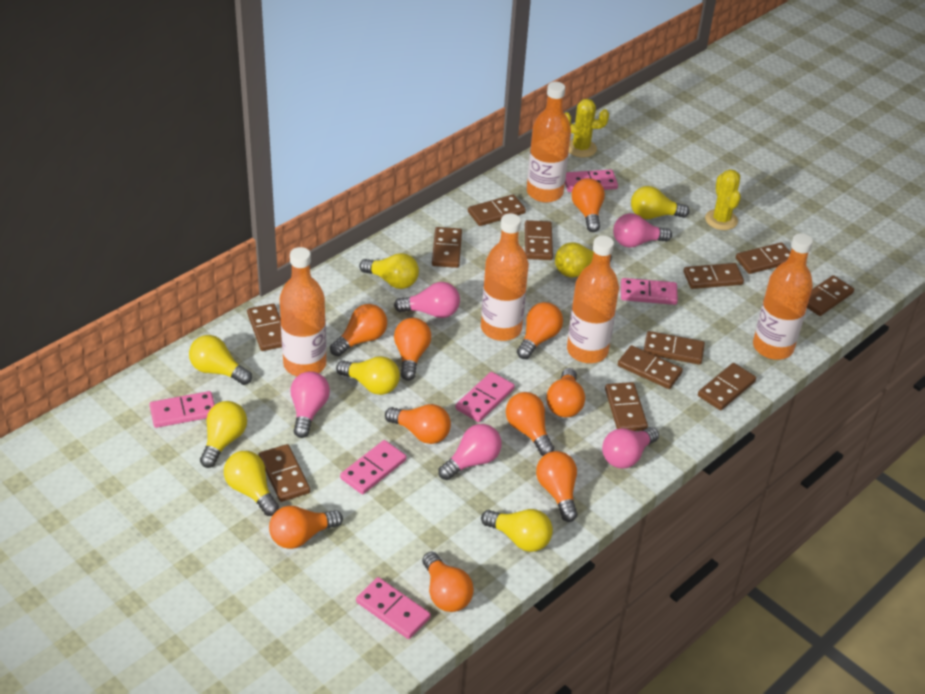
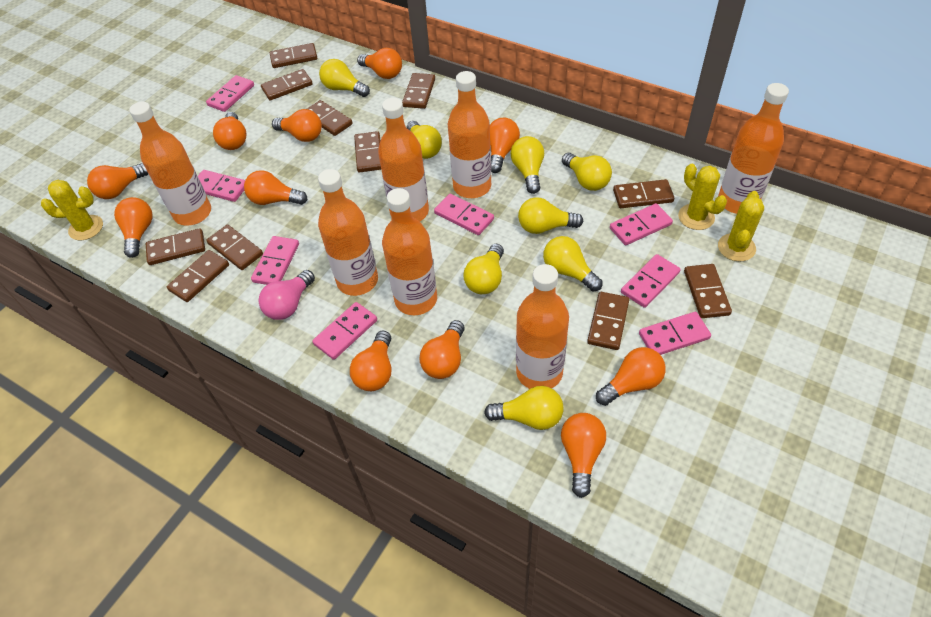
brown domino: 12 -> 11
orange bottle: 5 -> 7
orange light bulb: 10 -> 11
pink domino: 6 -> 8
pink light bulb: 5 -> 1
yellow cactus: 2 -> 3

